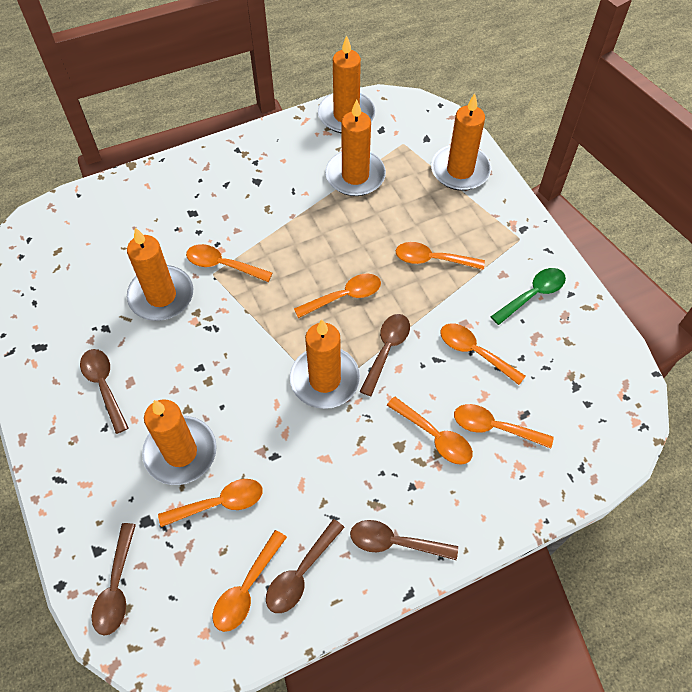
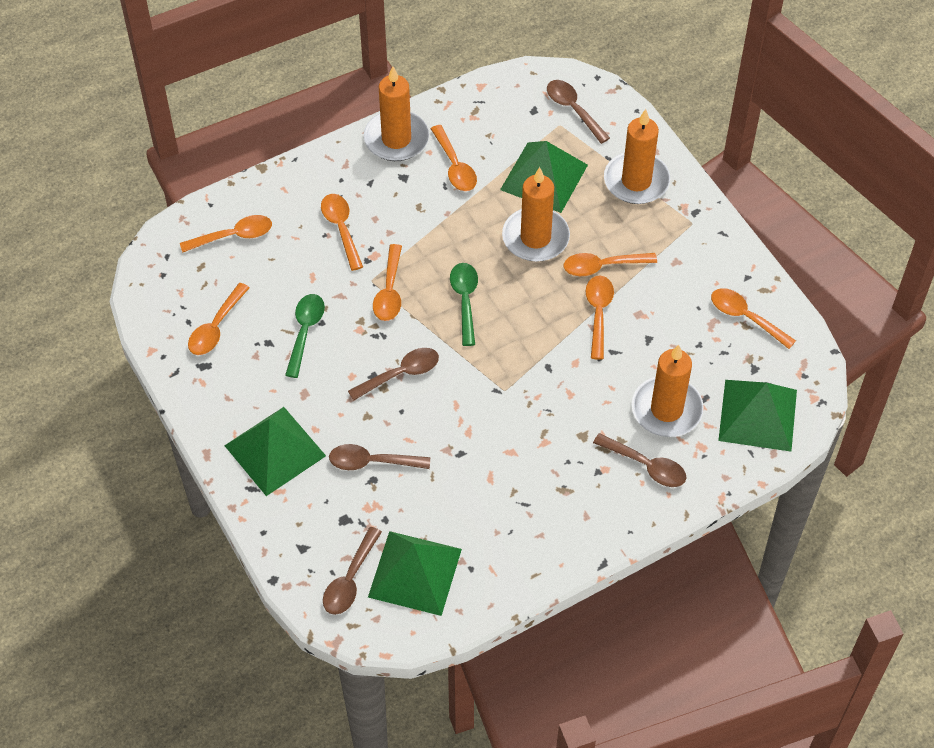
green pyramid: 0 -> 4
green spoon: 1 -> 2
orange candle: 6 -> 4

